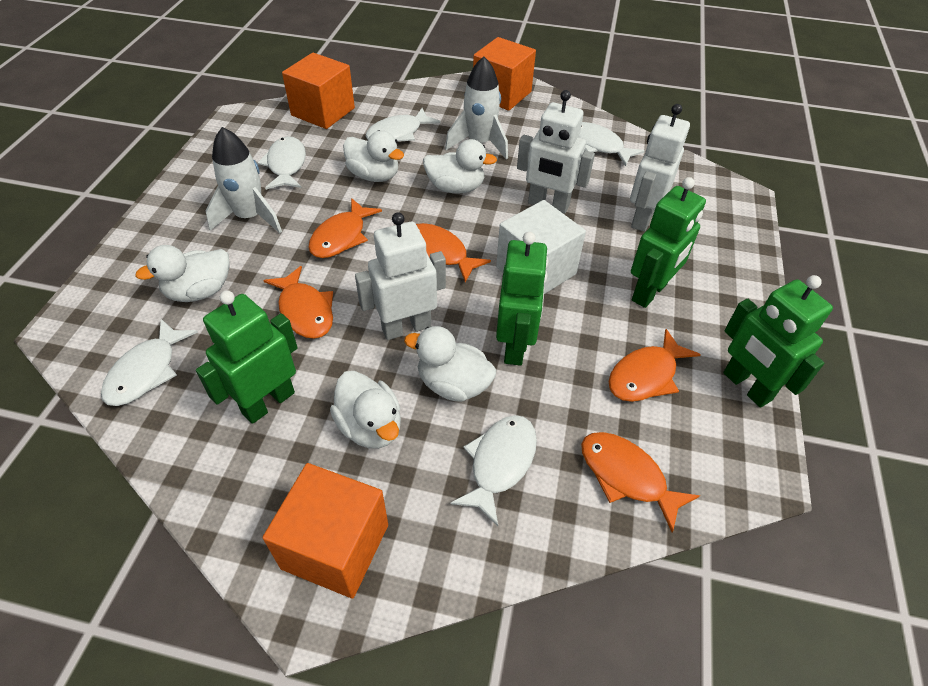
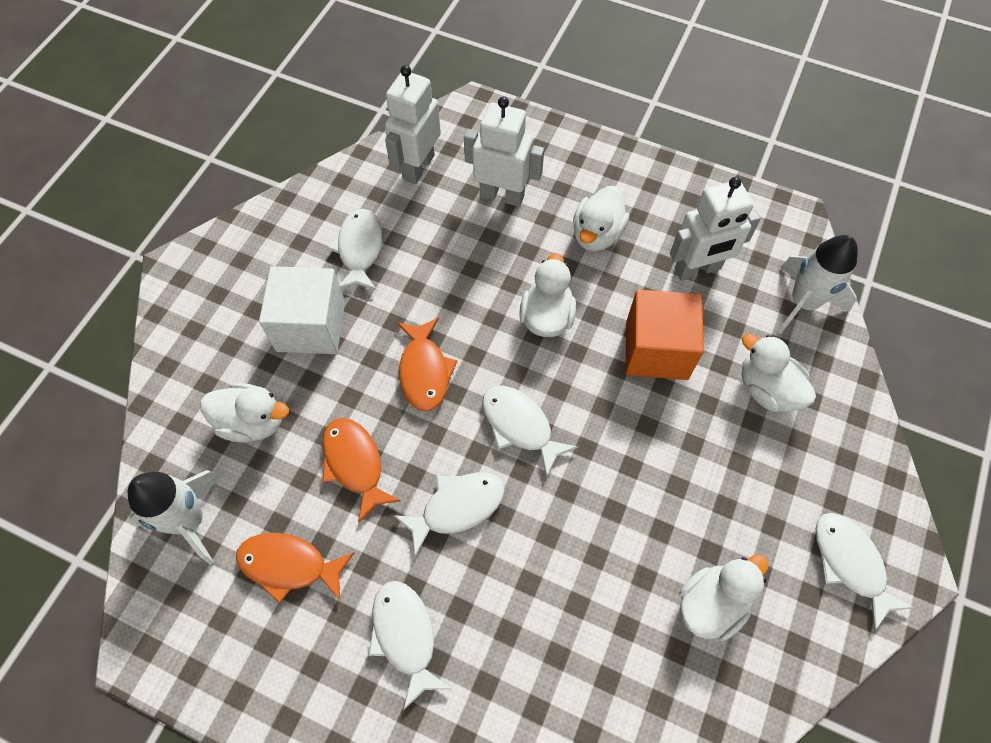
green robot: 4 -> 0
orange cube: 3 -> 1
orange fish: 5 -> 3

